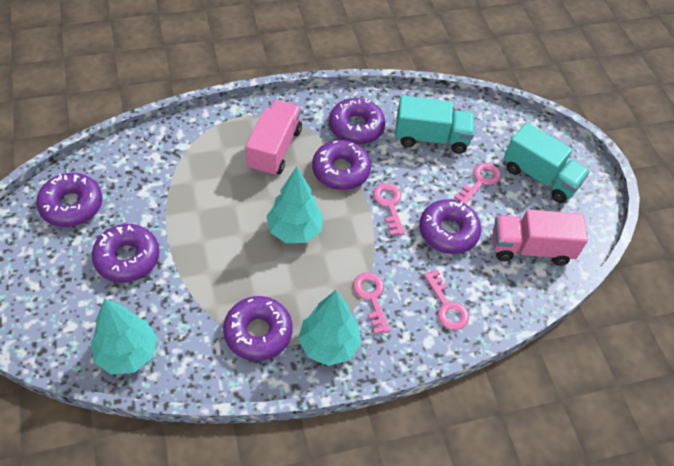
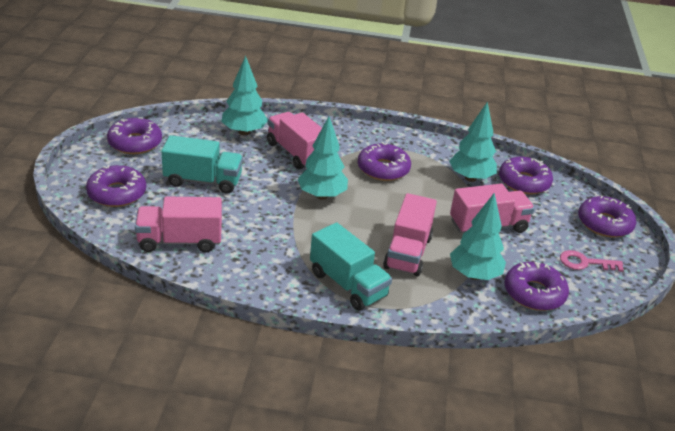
pink key: 4 -> 1
pink truck: 2 -> 4
turquoise tree: 3 -> 4

